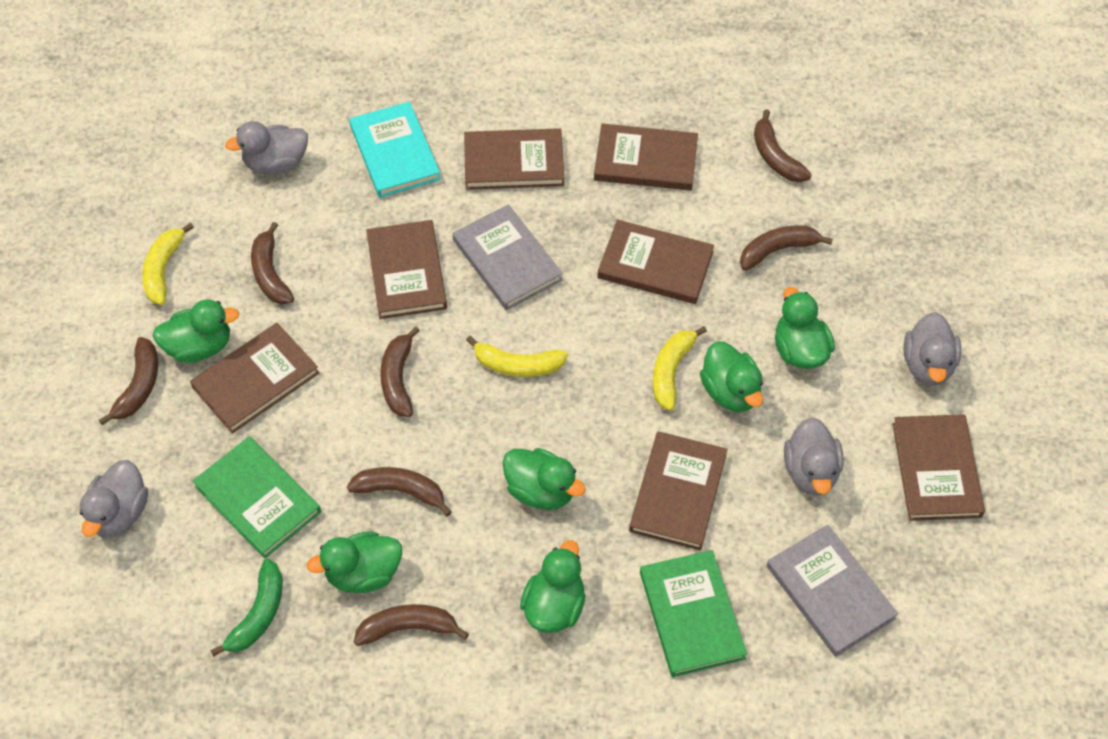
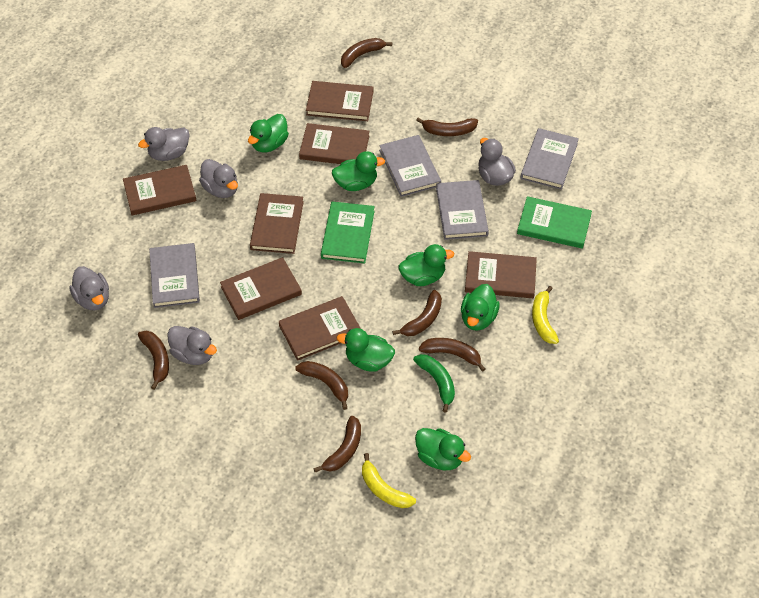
grey book: 2 -> 4
grey duck: 4 -> 5
turquoise book: 1 -> 0
yellow banana: 3 -> 2

